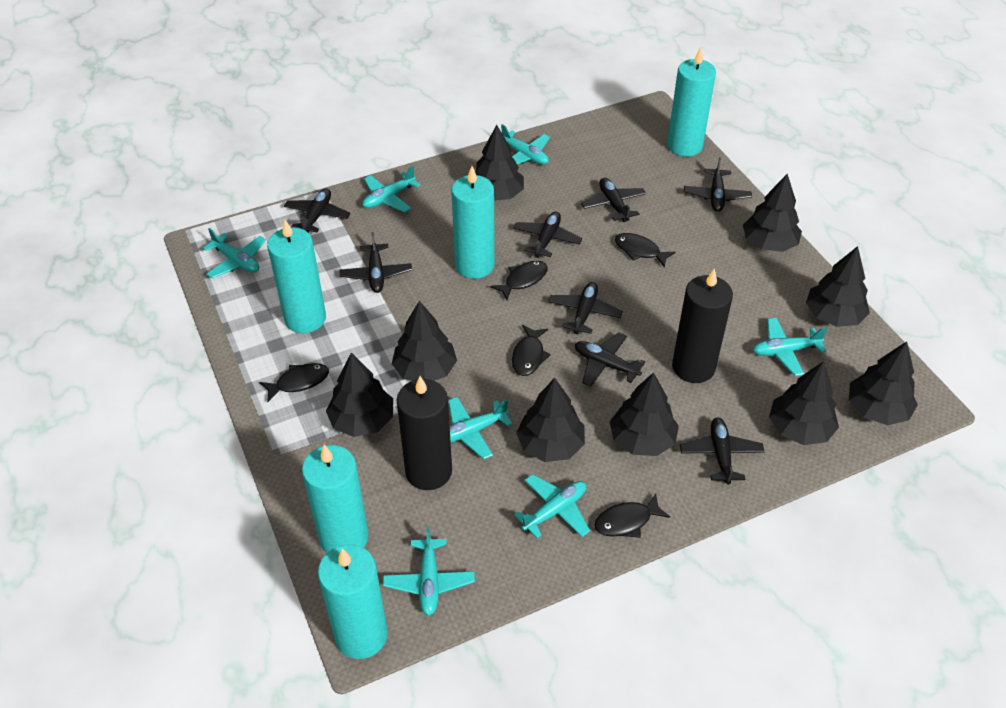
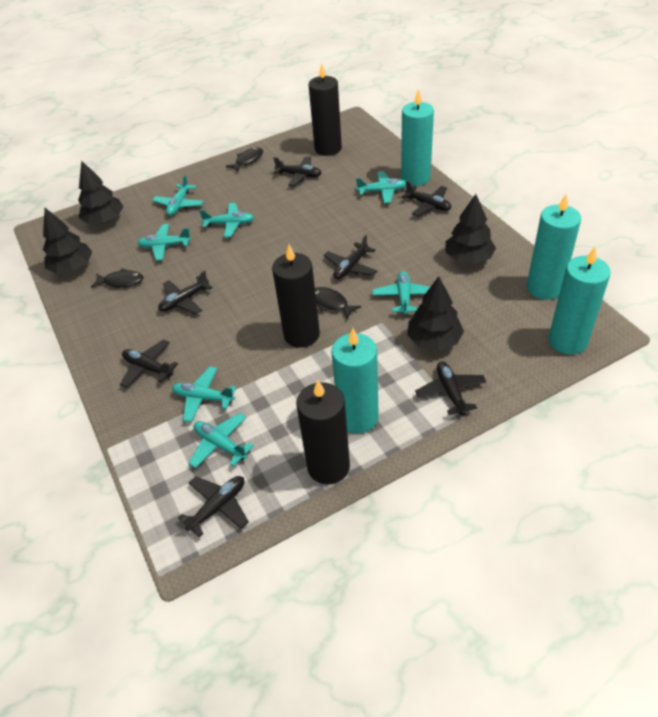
black candle: 2 -> 3
black fish: 5 -> 3
black plane: 8 -> 7
black tree: 9 -> 4
turquoise candle: 5 -> 4

